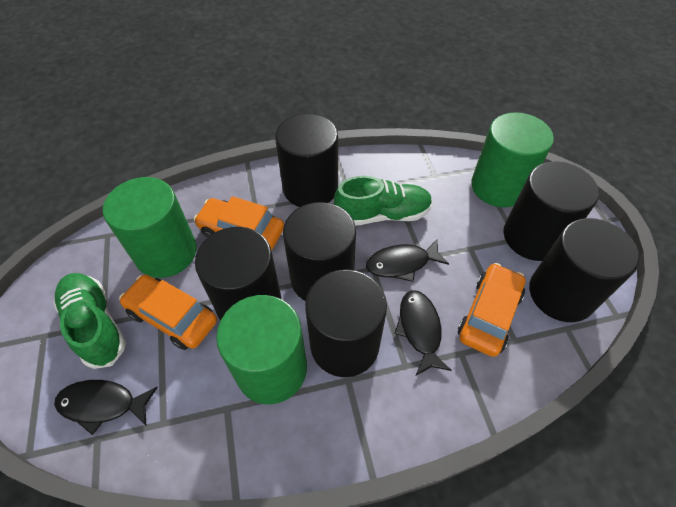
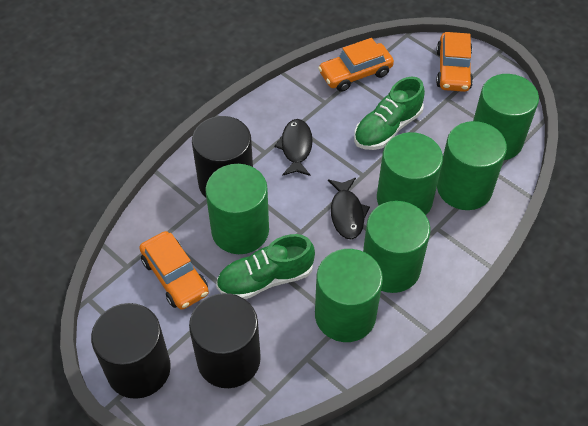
black cylinder: 6 -> 3
black fish: 3 -> 2
green cylinder: 3 -> 6

